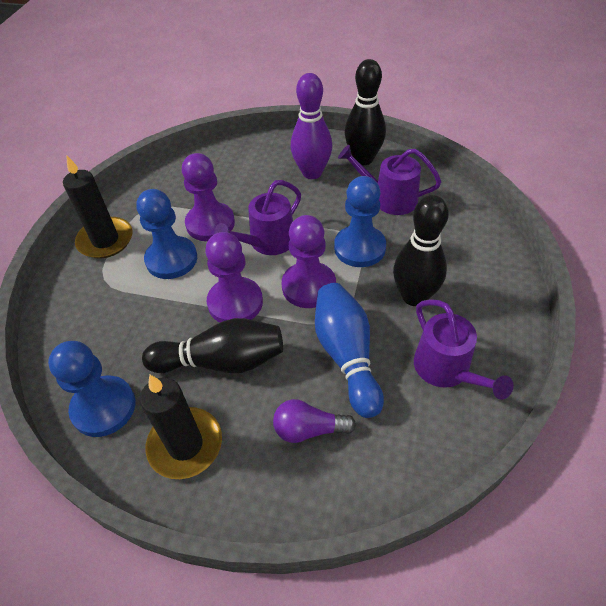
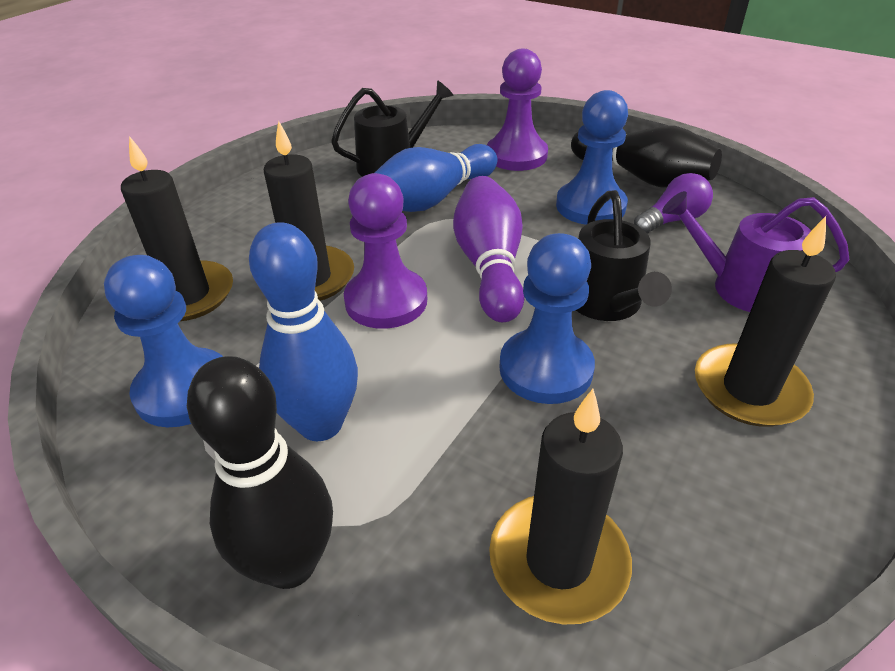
black bowling pin: 3 -> 2
black candle: 2 -> 4
black watering can: 0 -> 2
blue bowling pin: 1 -> 2
purple pawn: 3 -> 2
purple watering can: 3 -> 1

